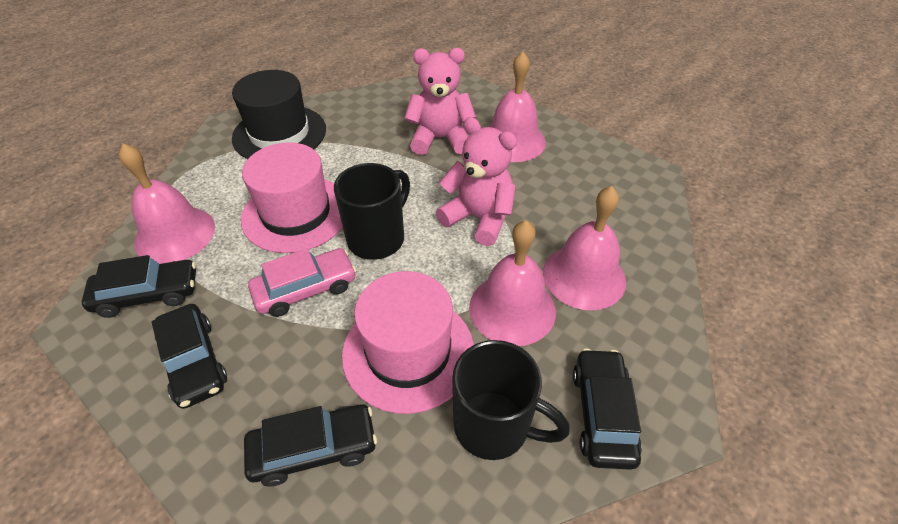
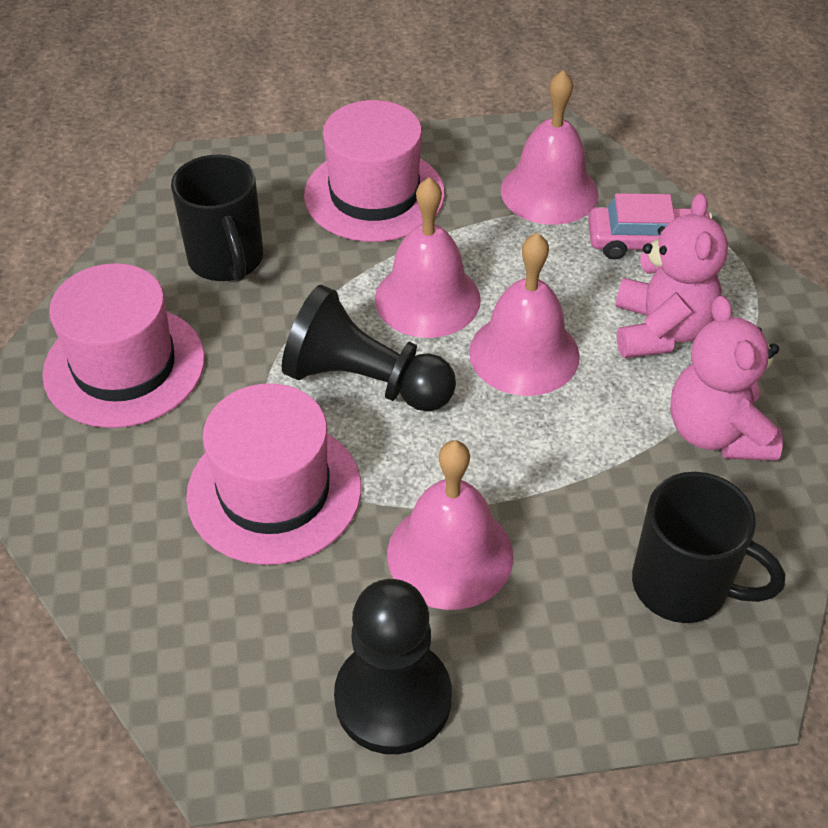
black car: 4 -> 0
black hat: 1 -> 0
black pawn: 0 -> 2
pink hat: 2 -> 3

